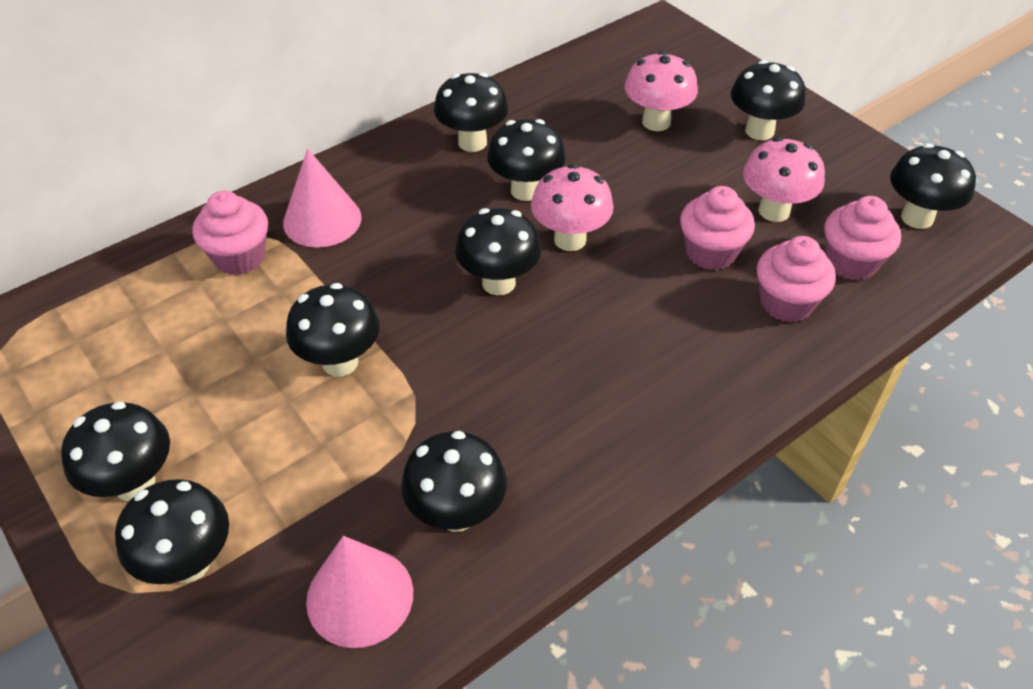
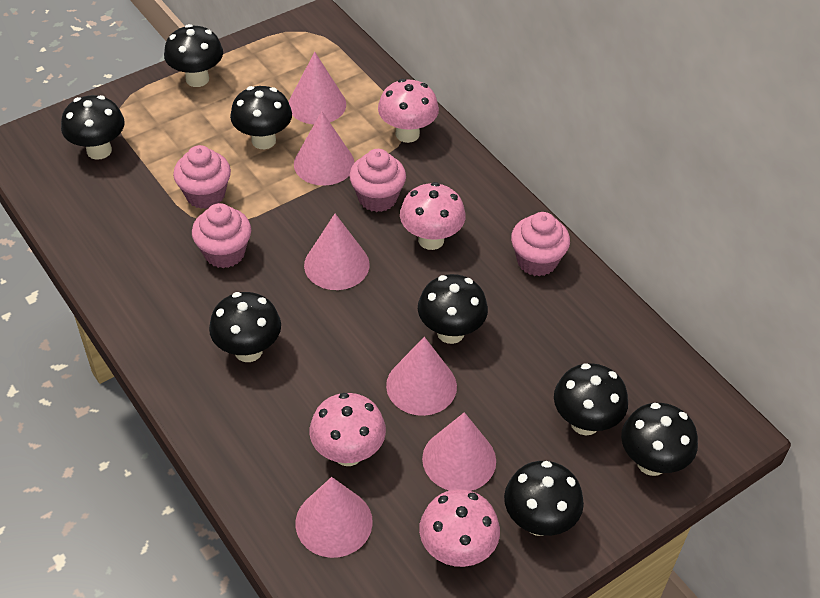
black mushroom: 9 -> 8
pink cone: 2 -> 6
pink mushroom: 3 -> 4

